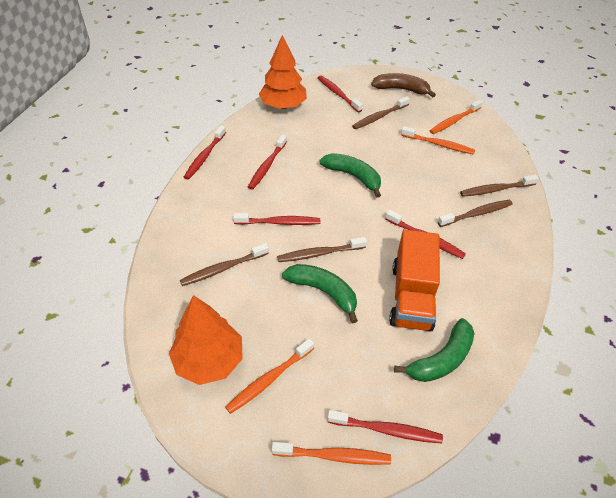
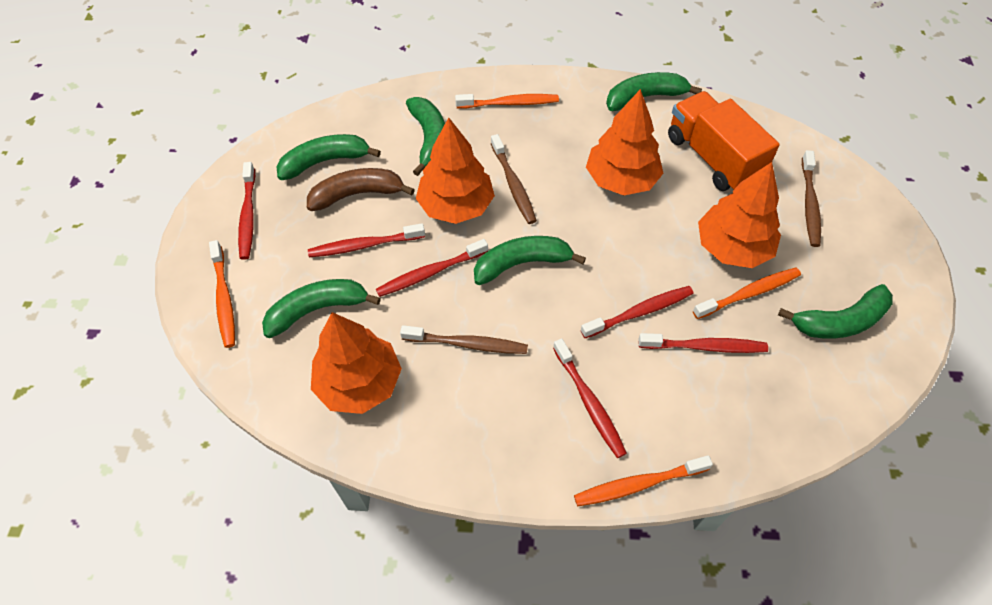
brown toothbrush: 5 -> 3
green banana: 3 -> 6
orange tree: 2 -> 4

